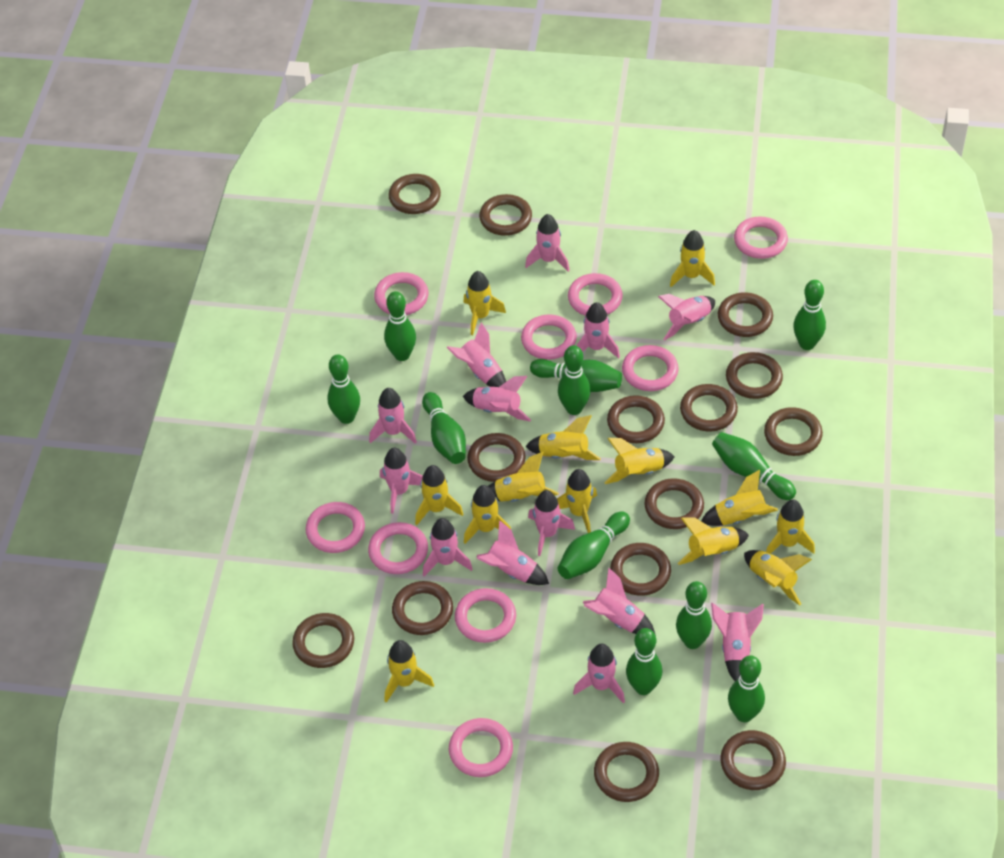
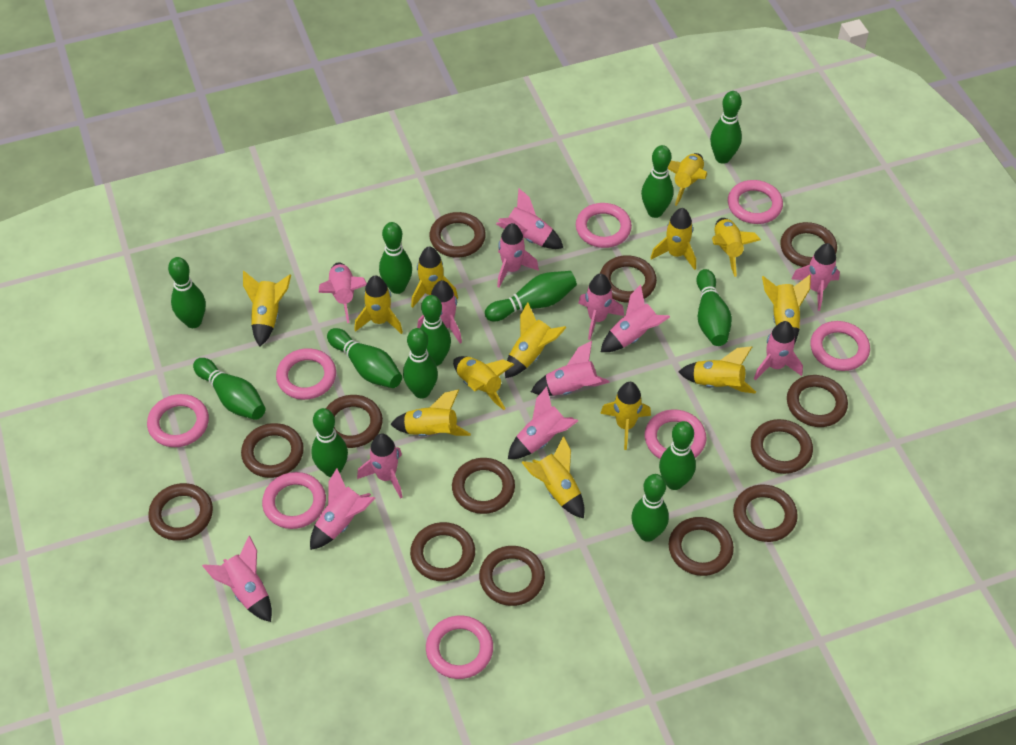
brown ring: 14 -> 13
green bowling pin: 11 -> 13
pink ring: 9 -> 8

